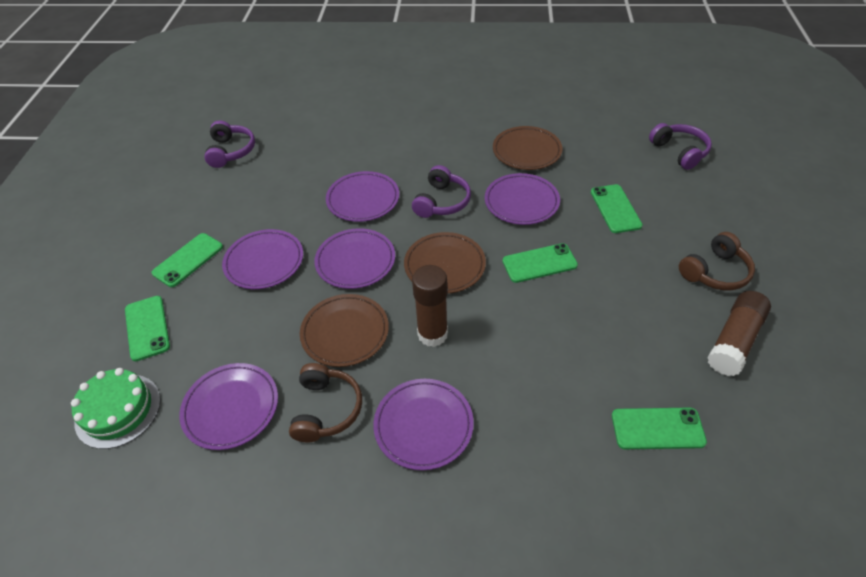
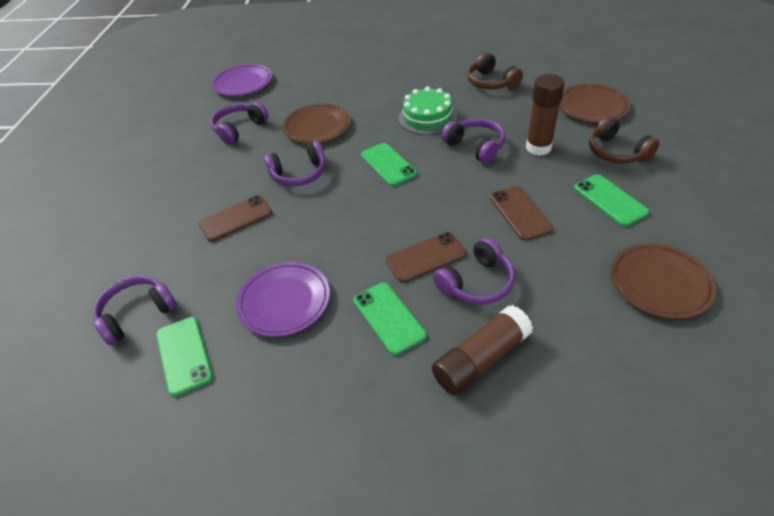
brown phone: 0 -> 3
green phone: 5 -> 4
purple headphones: 3 -> 5
purple plate: 6 -> 2

